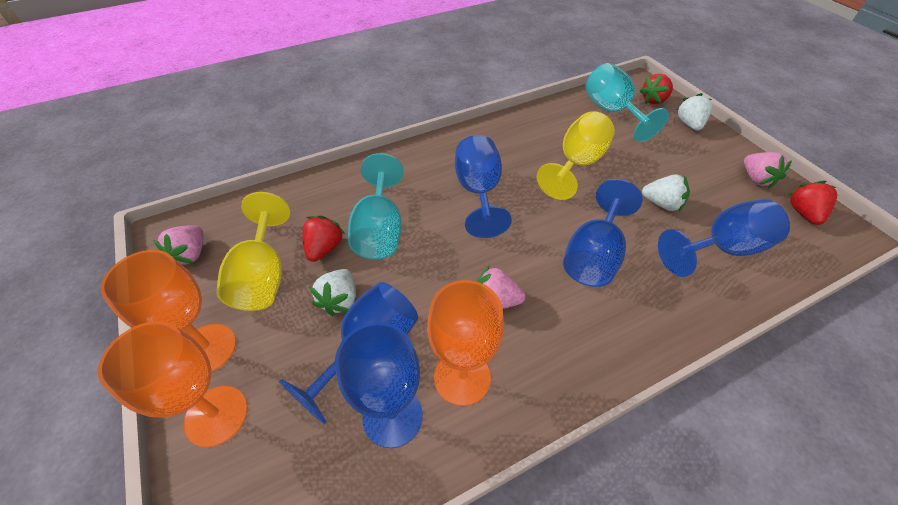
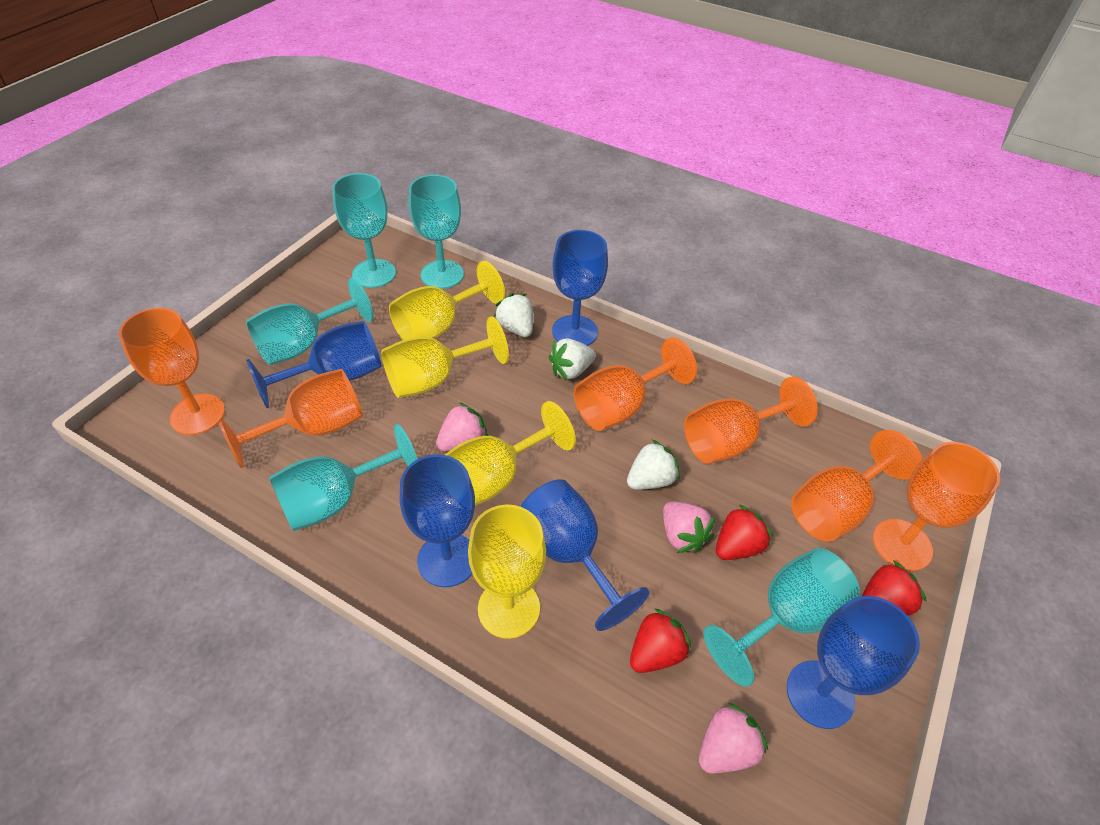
orange goblet: 3 -> 6
turquoise goblet: 2 -> 5
yellow goblet: 2 -> 4

